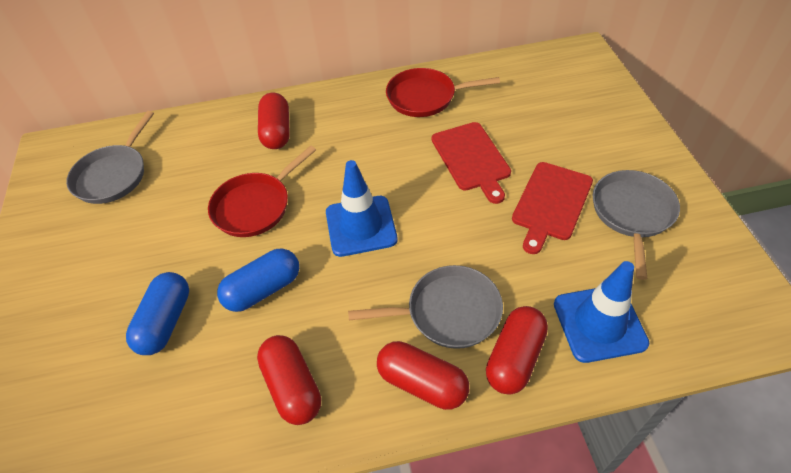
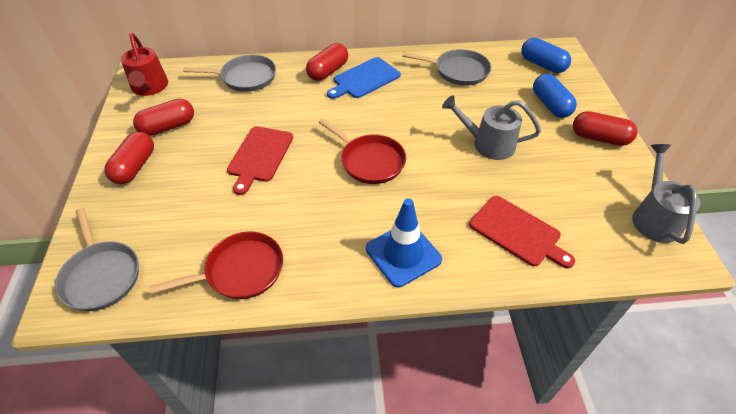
blue cutting board: 0 -> 1
blue traffic cone: 2 -> 1
grey watering can: 0 -> 2
red watering can: 0 -> 1

